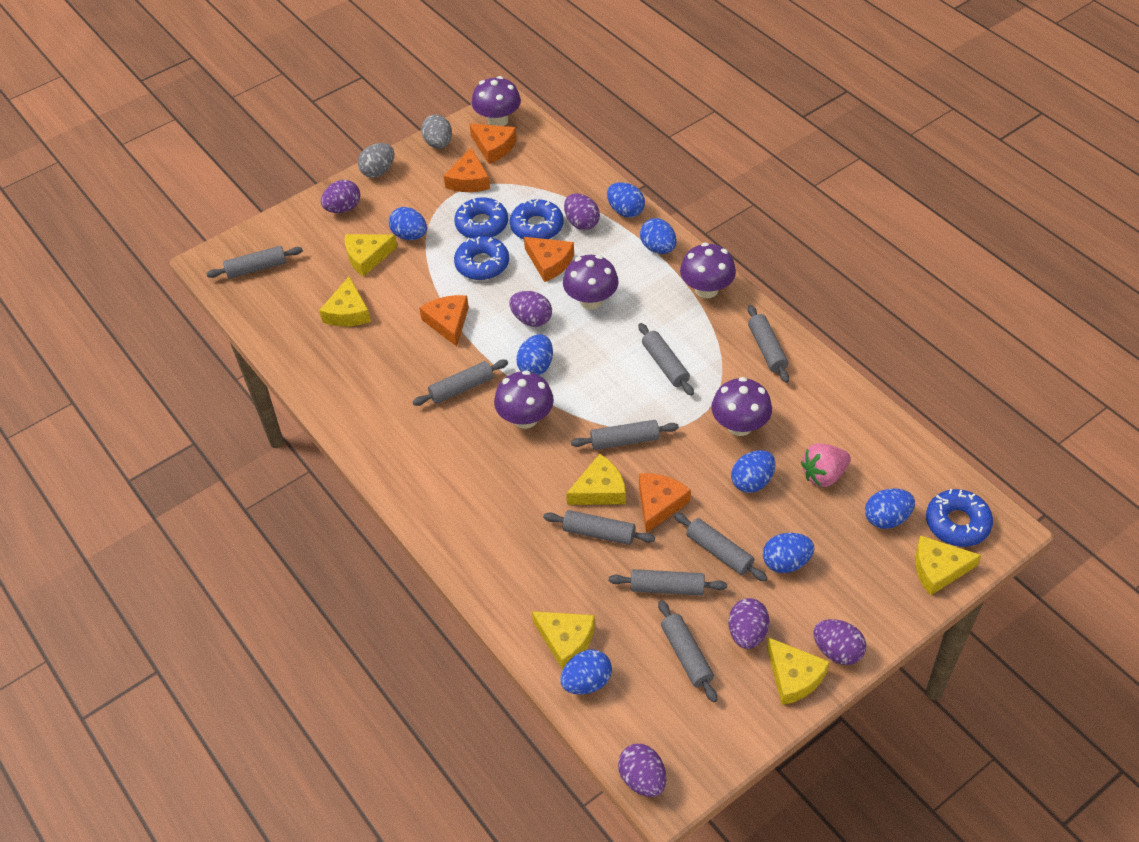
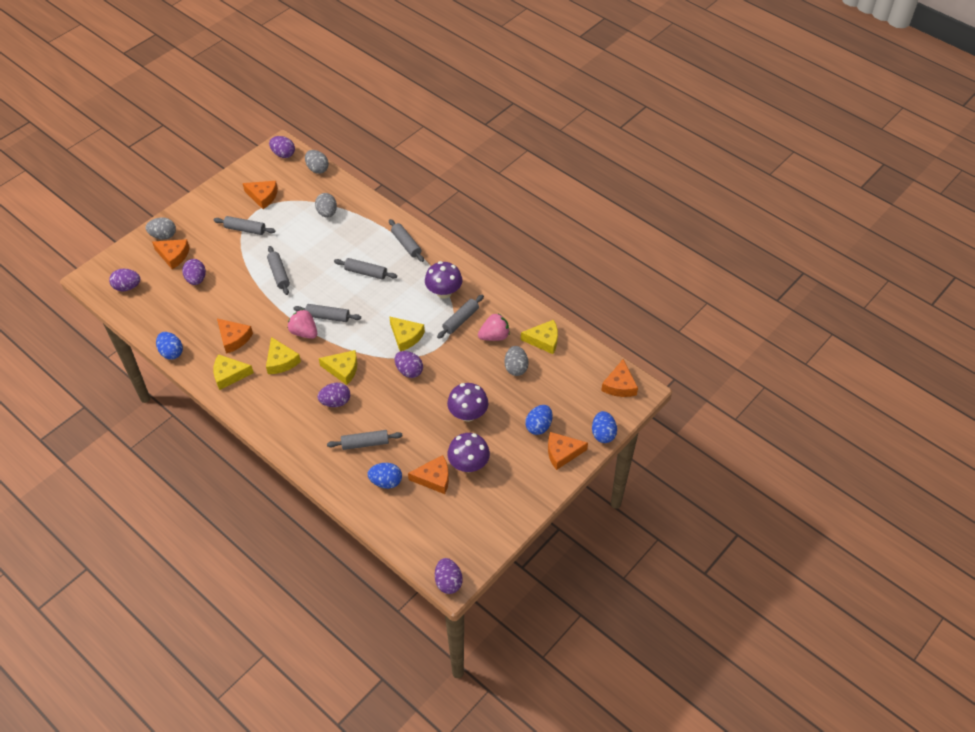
blue donut: 4 -> 0
blue egg: 8 -> 4
grey egg: 2 -> 4
grey rolling pin: 9 -> 7
orange cheese: 5 -> 6
pink strawberry: 1 -> 2
purple mushroom: 5 -> 3
yellow cheese: 6 -> 5

